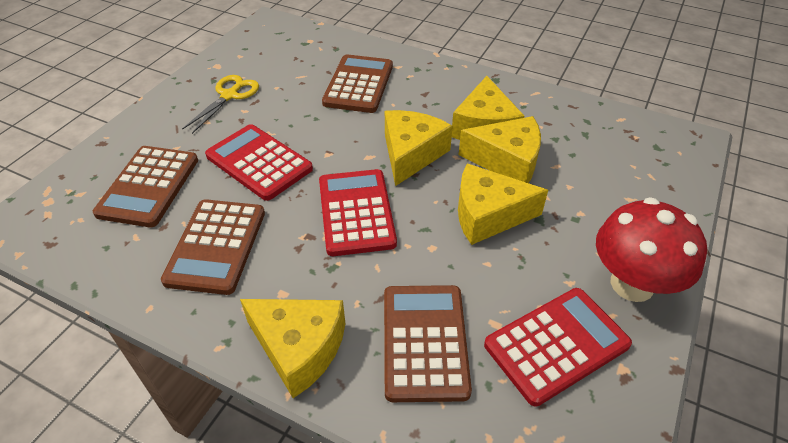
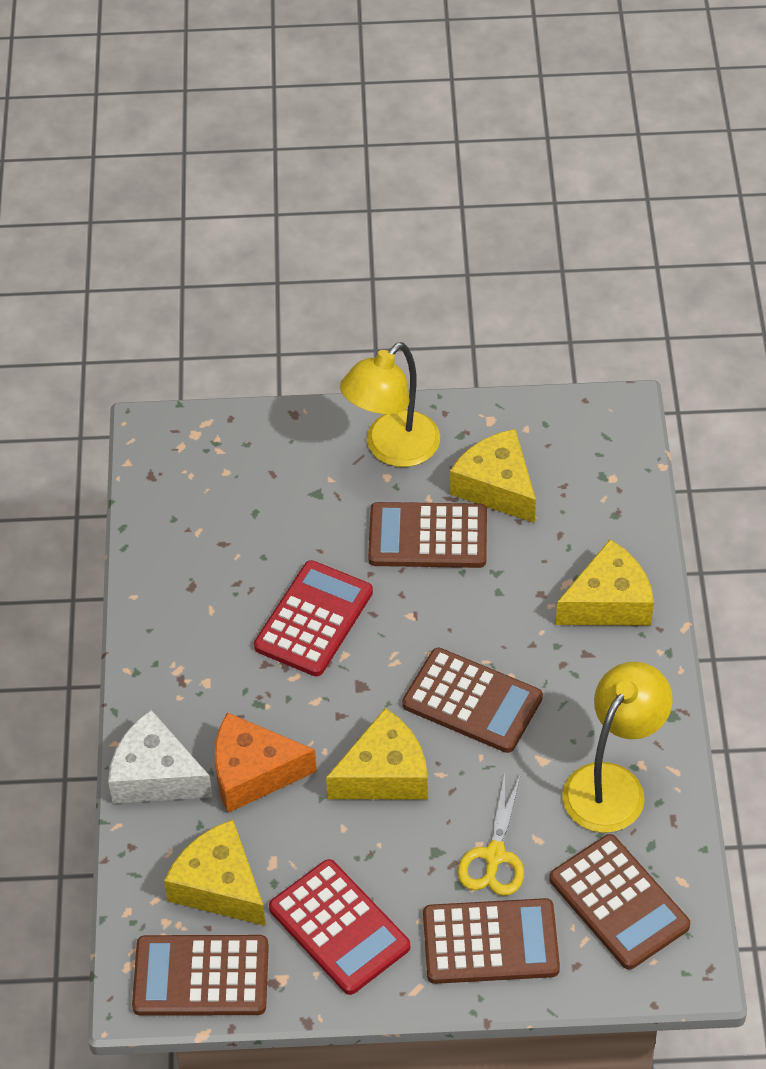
brown calculator: 4 -> 5
orange cheese: 0 -> 1
red calculator: 3 -> 2
red mushroom: 1 -> 0
white cheese: 0 -> 1
yellow cheese: 5 -> 4
yellow lamp: 0 -> 2

